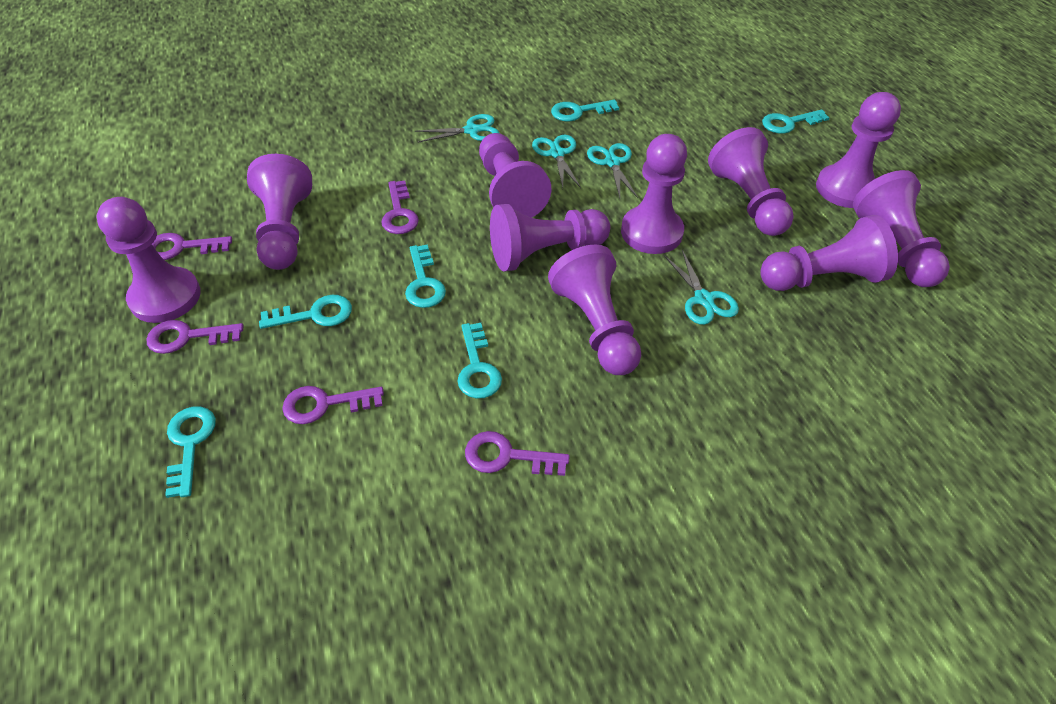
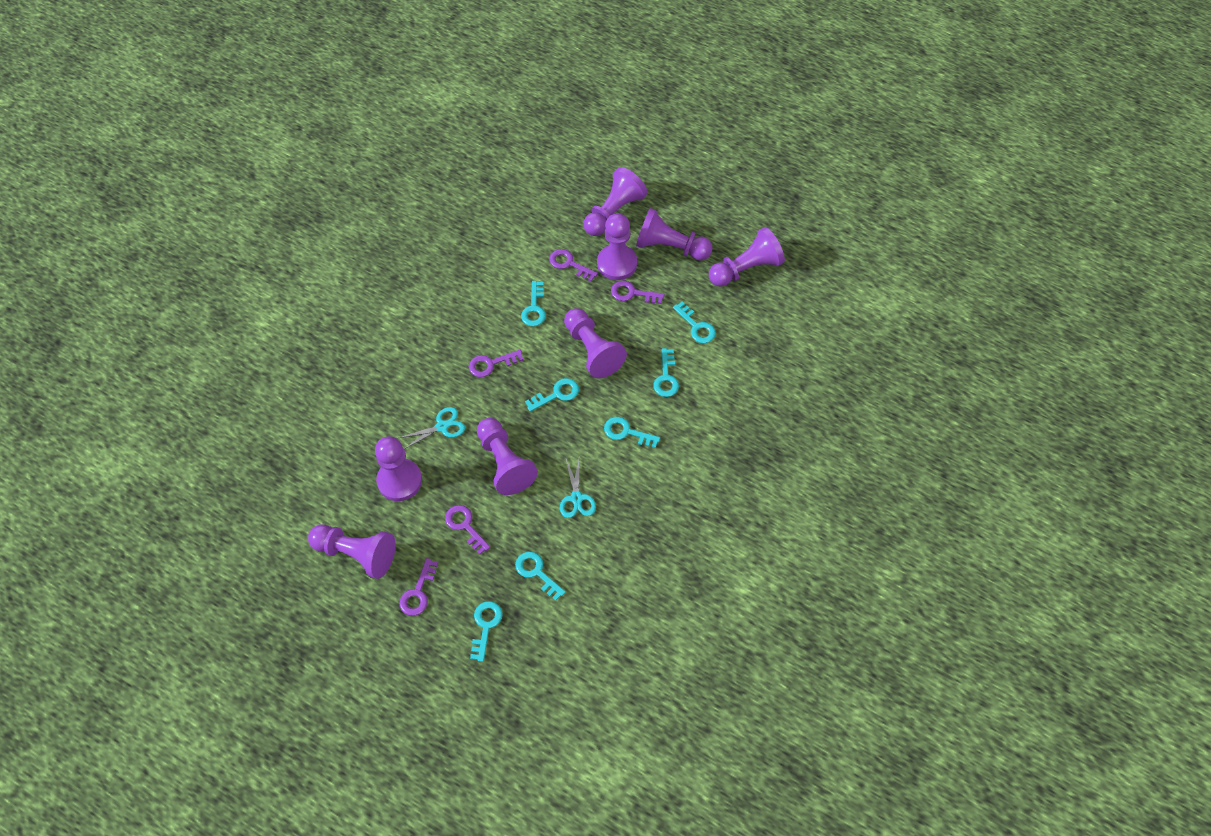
purple pawn: 10 -> 8
turquoise key: 6 -> 7
turquoise scissors: 4 -> 2

